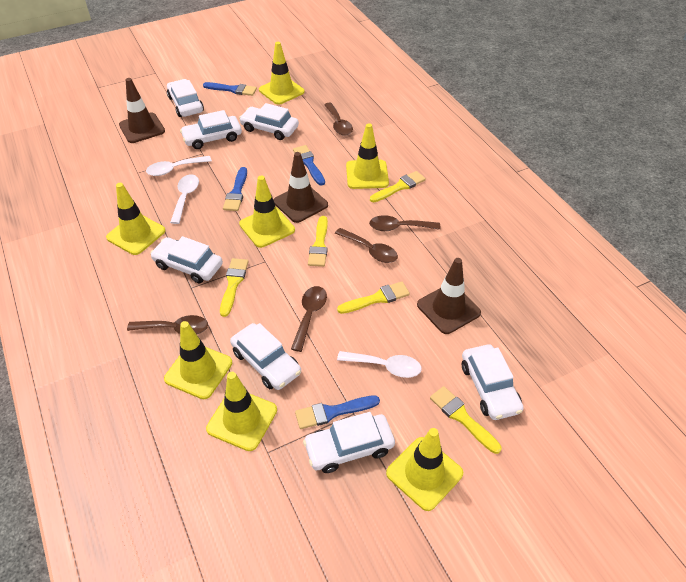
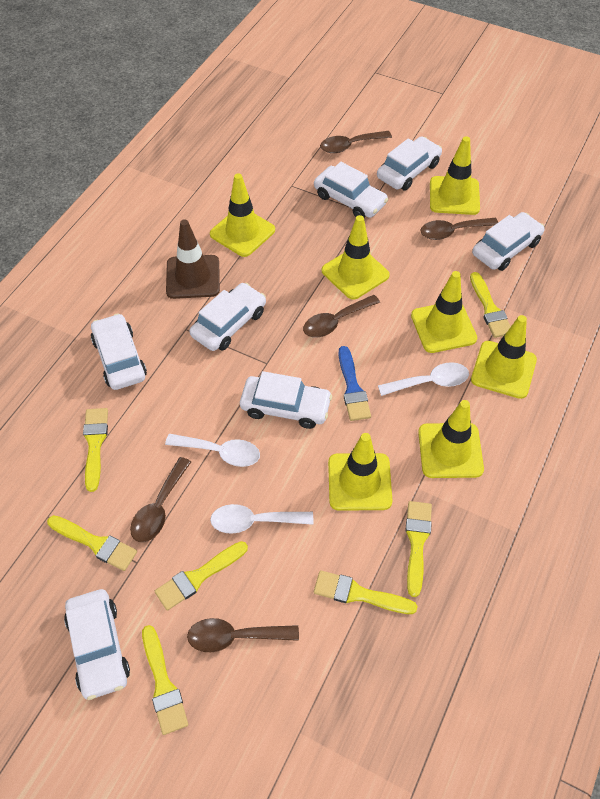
blue brush: 4 -> 1
brown traffic cone: 3 -> 1
yellow brush: 5 -> 7

